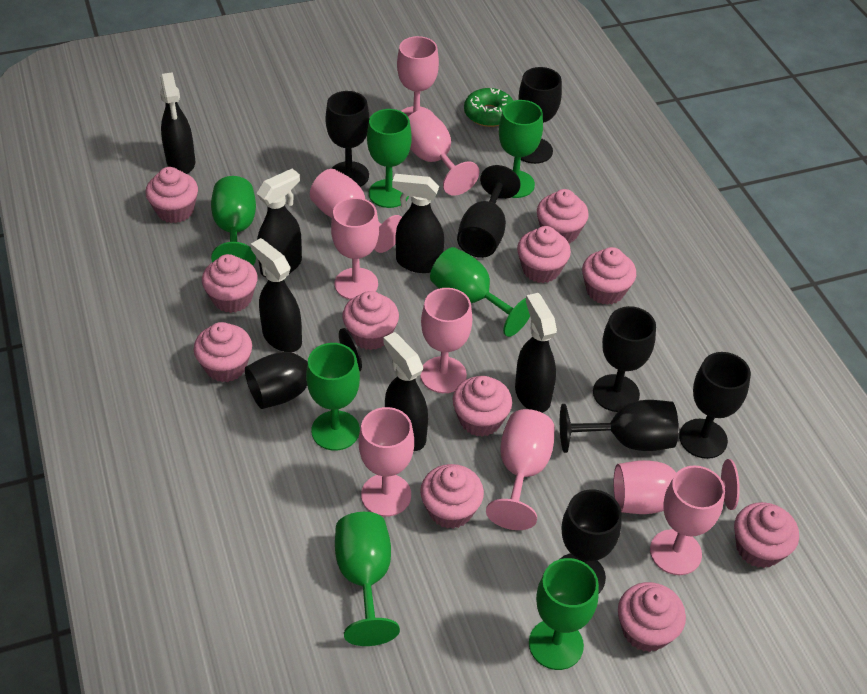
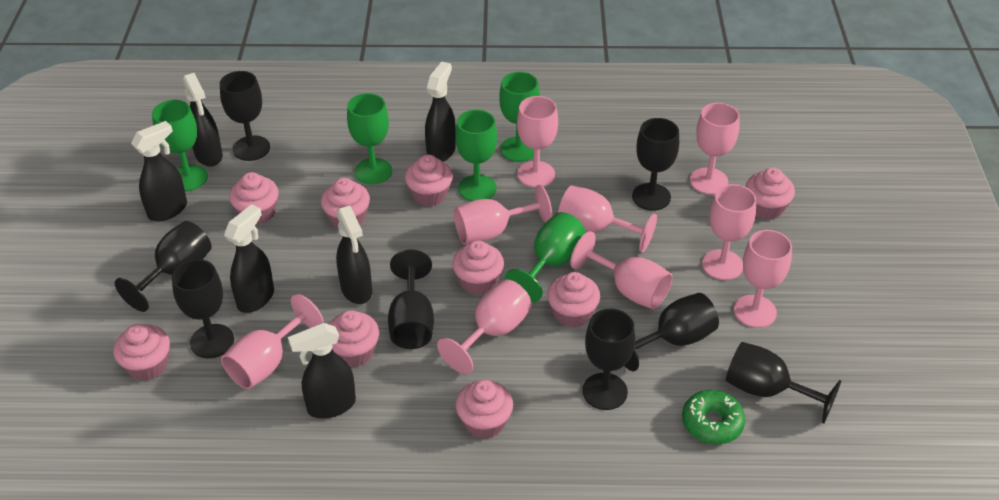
green goblet: 7 -> 5
pink cupcake: 11 -> 9

